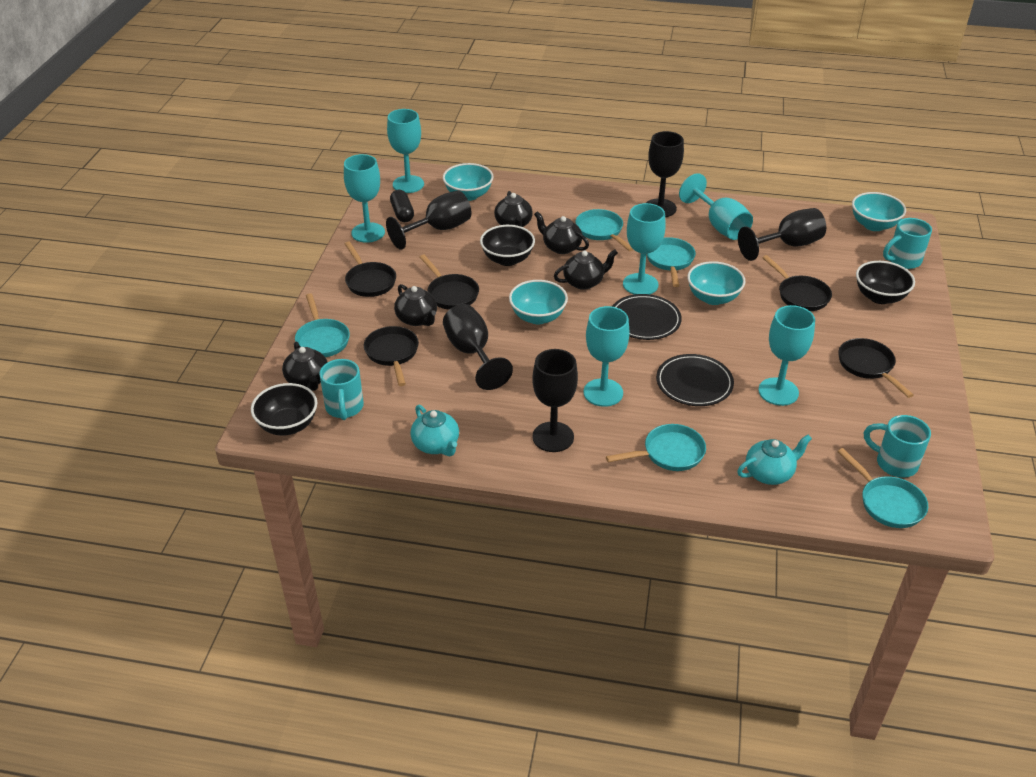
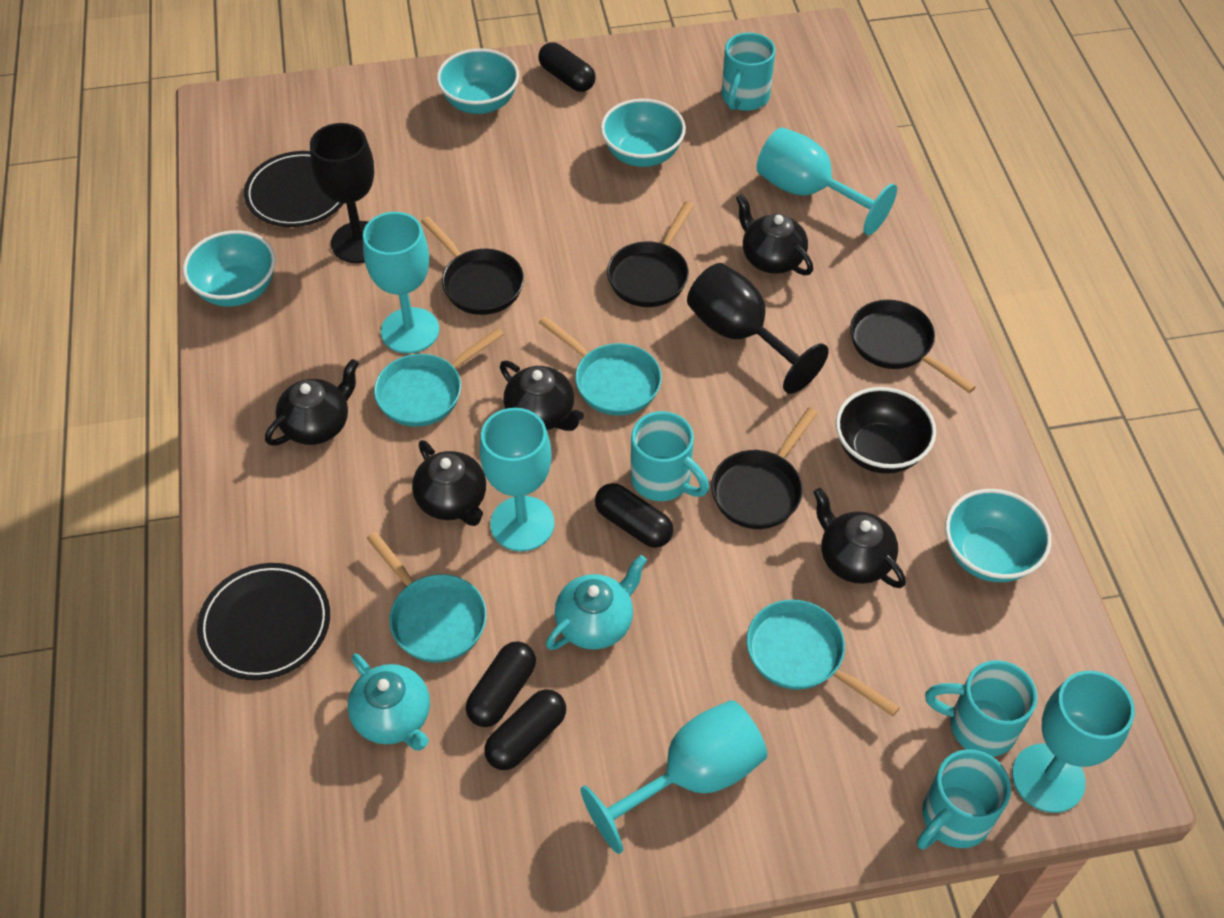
black bowl: 3 -> 1
black capsule: 1 -> 4
black goblet: 5 -> 2
black pan: 5 -> 4
turquoise goblet: 6 -> 5
turquoise mug: 3 -> 4
turquoise pan: 5 -> 4

